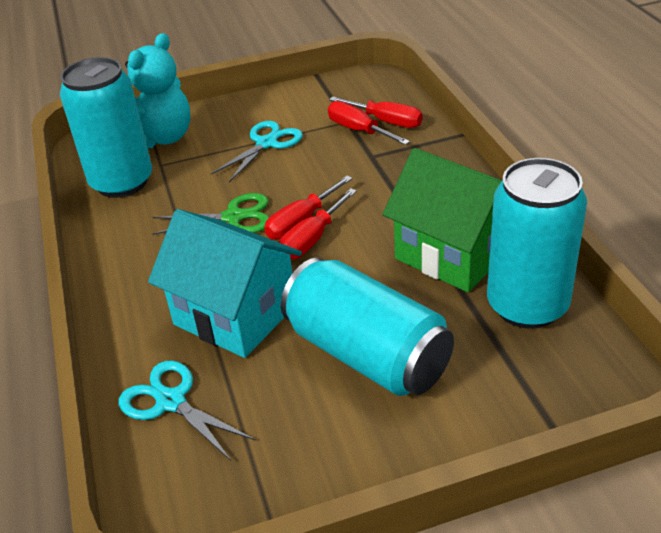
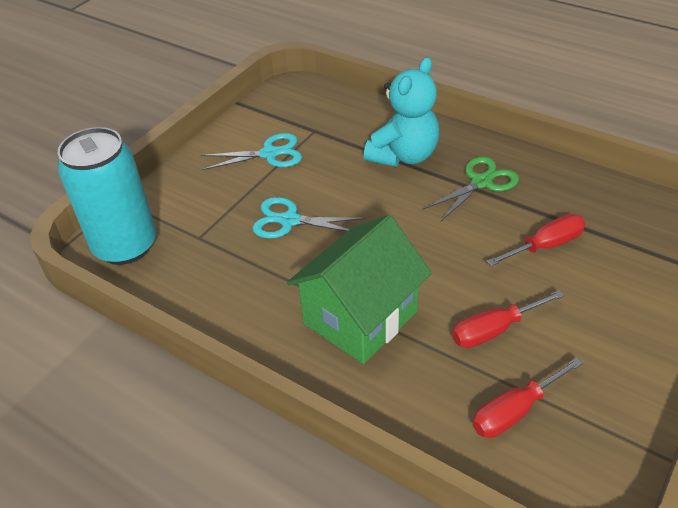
red screwdriver: 4 -> 3
turquoise can: 3 -> 1
turquoise house: 1 -> 0

